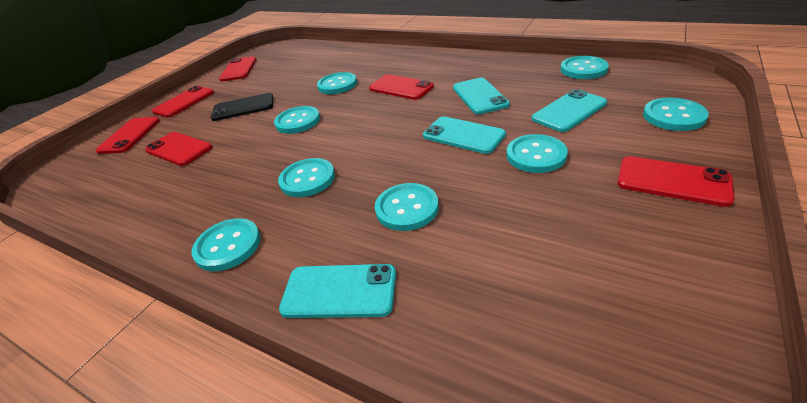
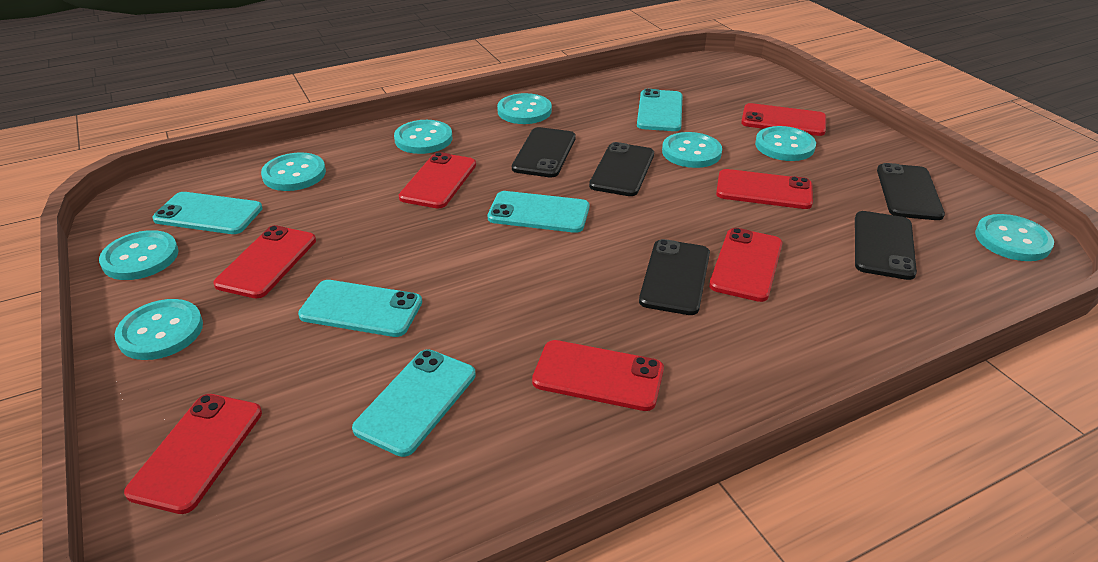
black phone: 1 -> 5
red phone: 6 -> 7
turquoise phone: 4 -> 5

